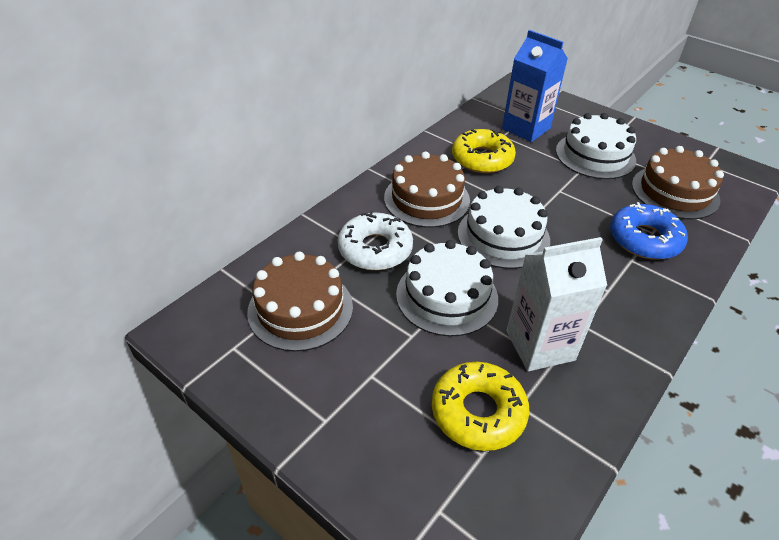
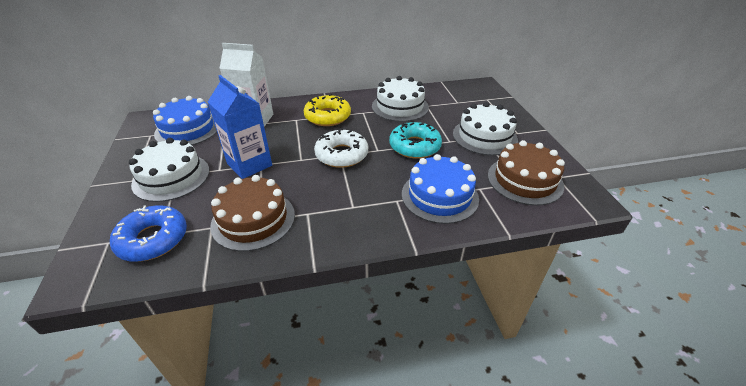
blue cake: 0 -> 2
brown cake: 3 -> 2
turquoise donut: 0 -> 1
yellow donut: 2 -> 1

